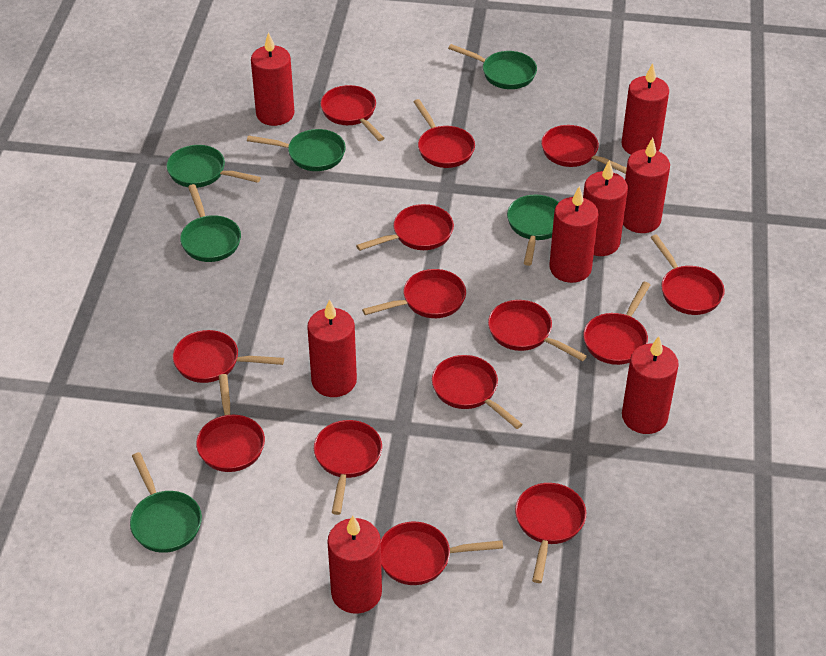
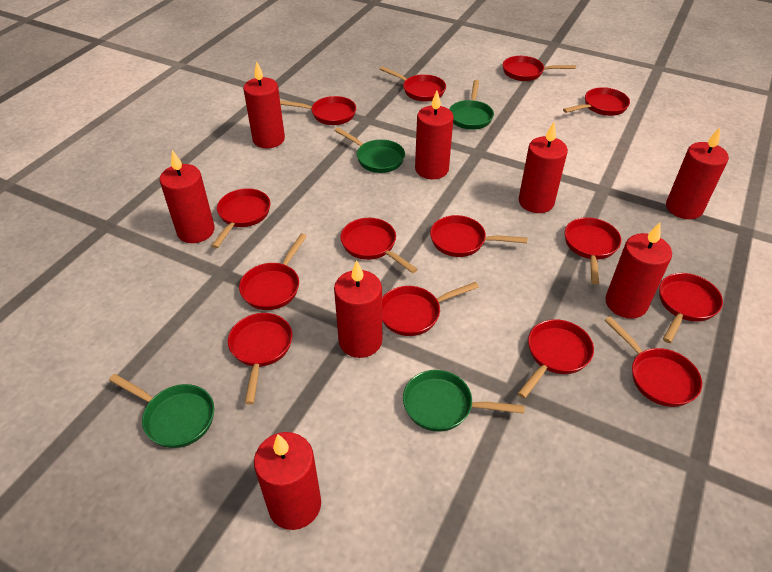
green pan: 6 -> 4

